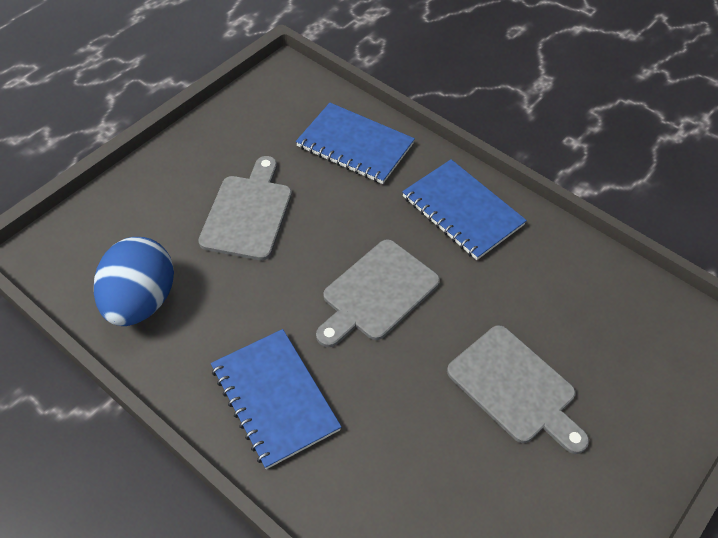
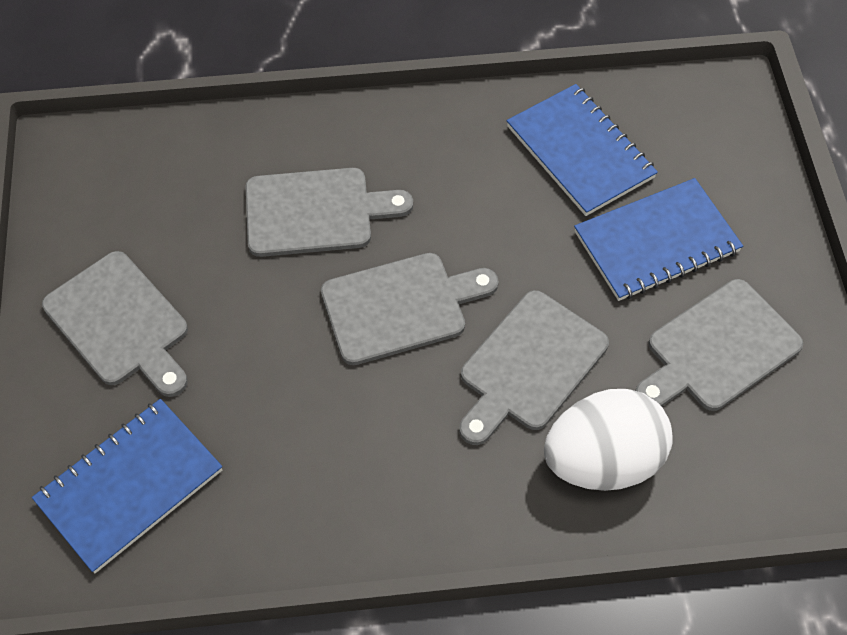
blue egg: 1 -> 0
grey cutting board: 3 -> 5
white egg: 0 -> 1

